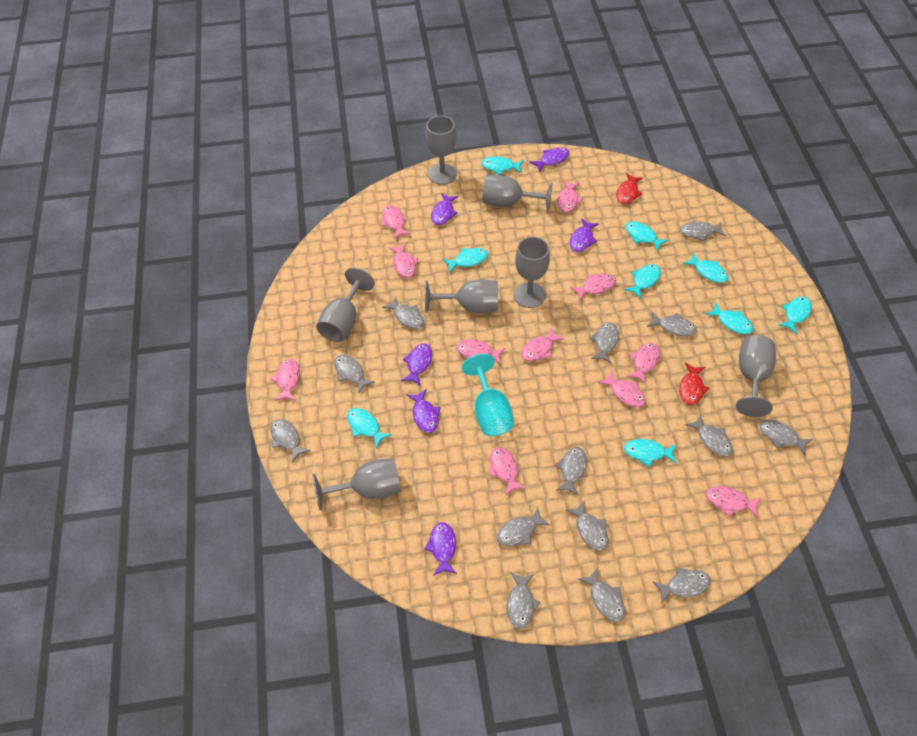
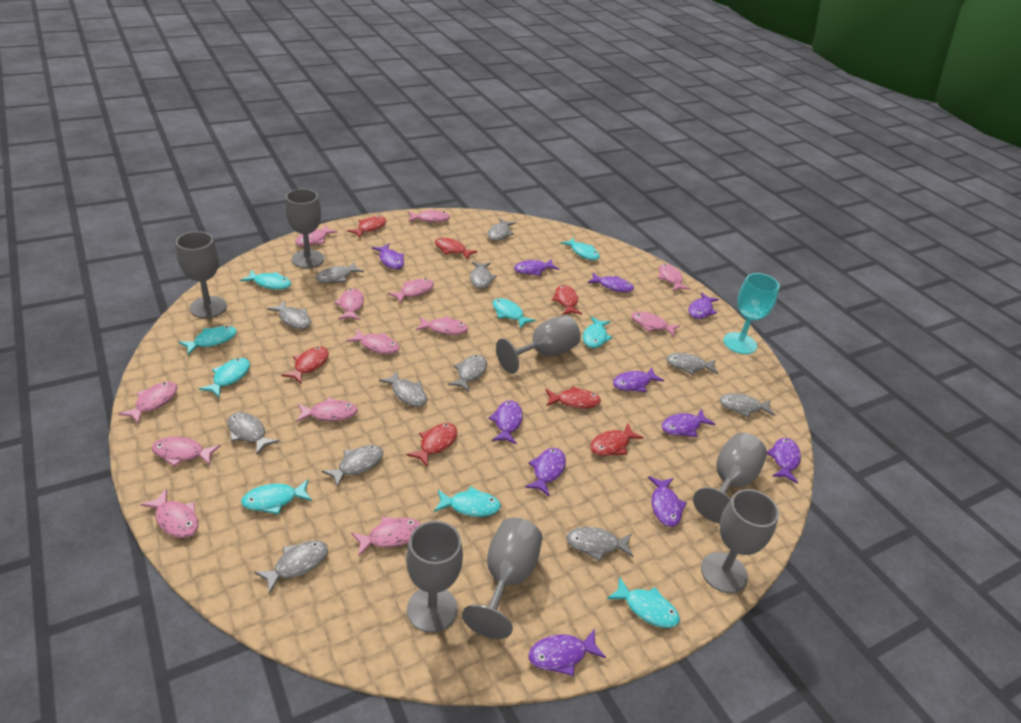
grey fish: 14 -> 12
pink fish: 11 -> 13
purple fish: 6 -> 11
red fish: 2 -> 7

